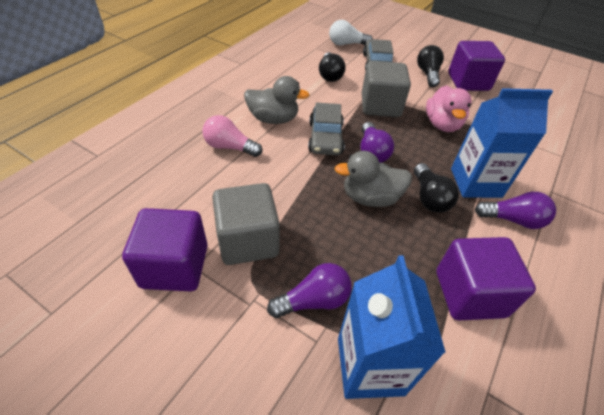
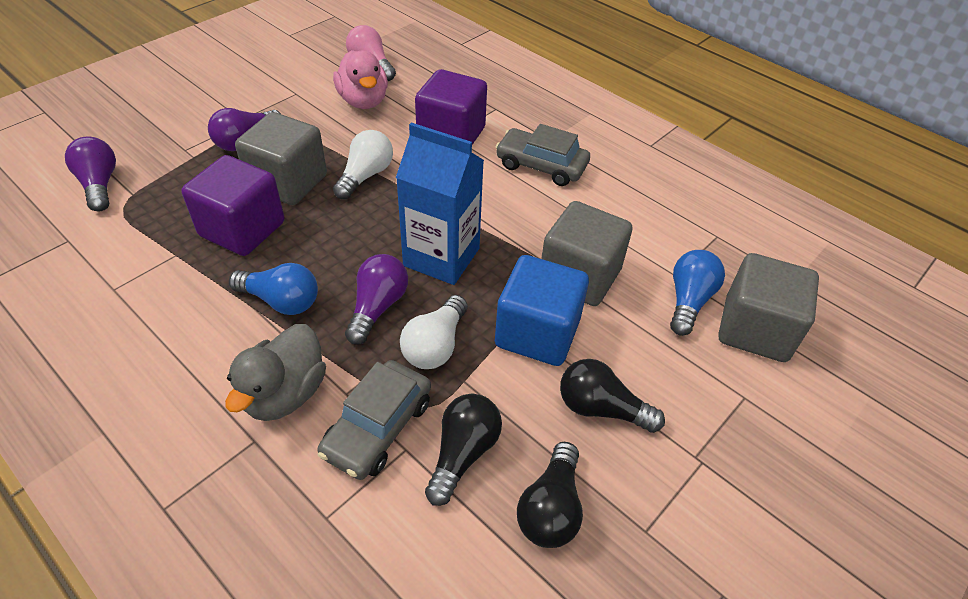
blue carton: 2 -> 1
blue cube: 0 -> 1
blue light bulb: 0 -> 2
grey cube: 2 -> 3
grey duck: 2 -> 1
purple cube: 3 -> 2
white light bulb: 1 -> 2

